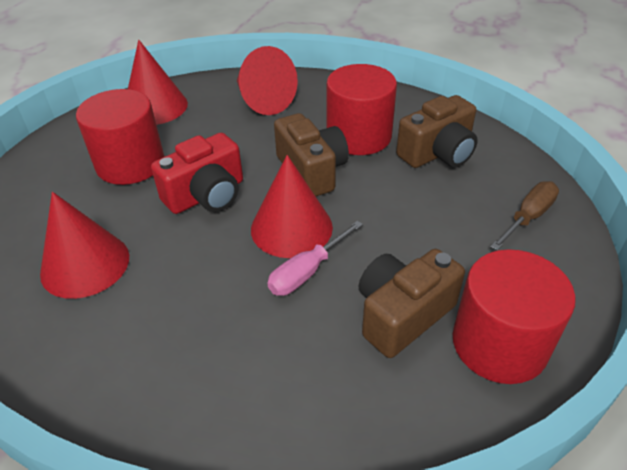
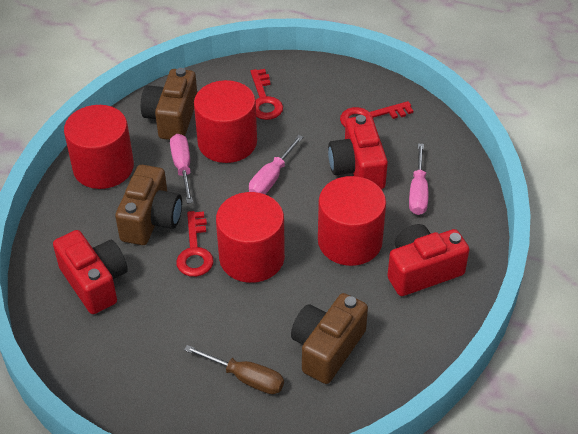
pink screwdriver: 1 -> 3
red camera: 1 -> 3
red cone: 4 -> 0
red cylinder: 3 -> 4
red key: 0 -> 3

